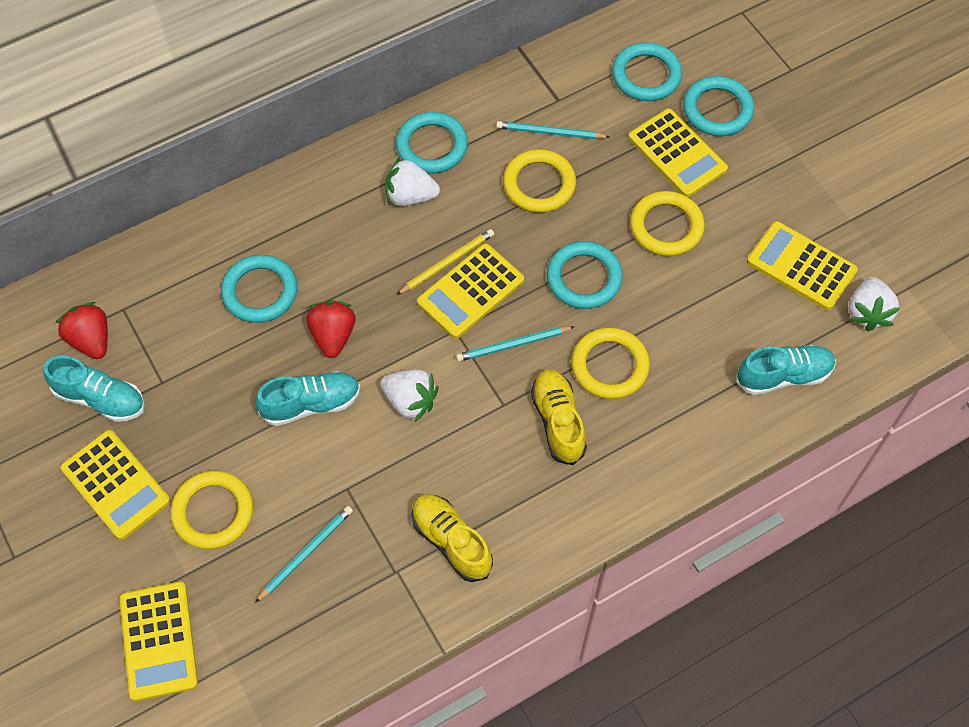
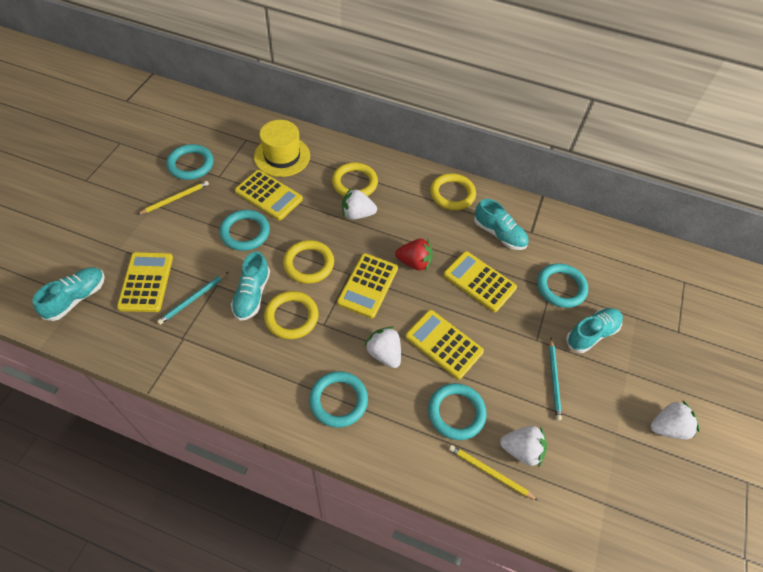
red strawberry: 2 -> 1
turquoise pencil: 3 -> 2
turquoise shoe: 3 -> 4
white strawberry: 3 -> 4
yellow hat: 0 -> 1
yellow pencil: 1 -> 2
yellow shoe: 2 -> 0

